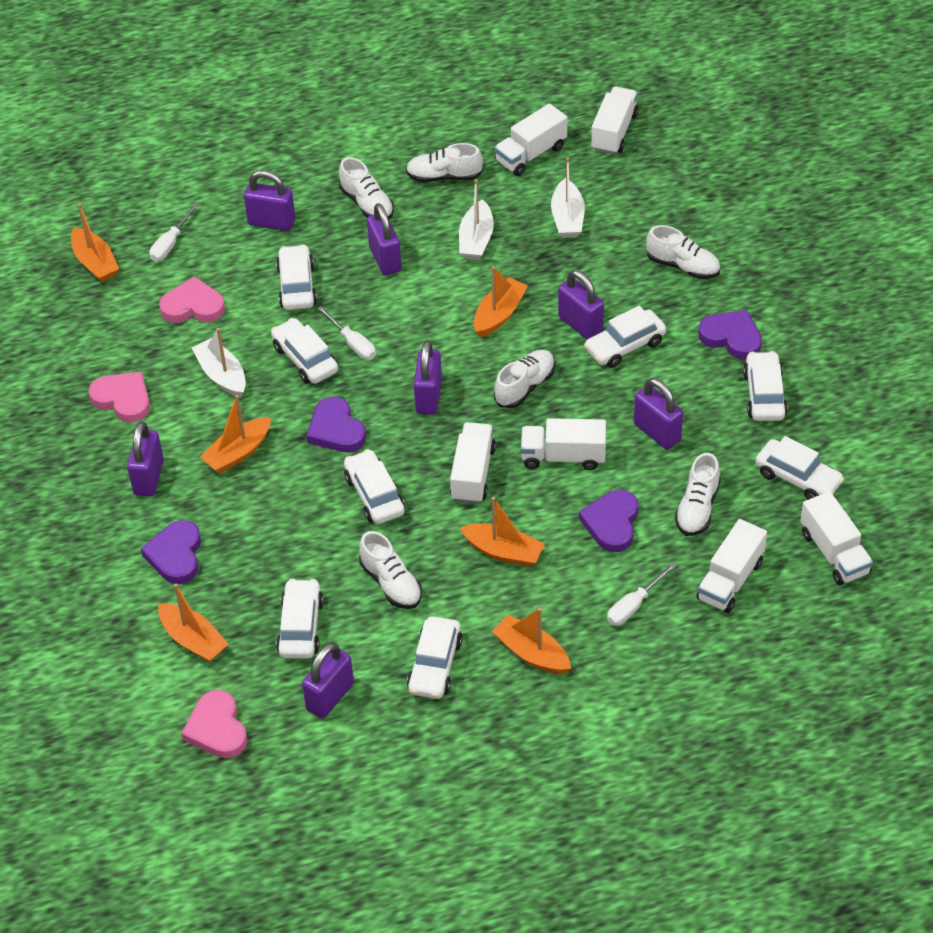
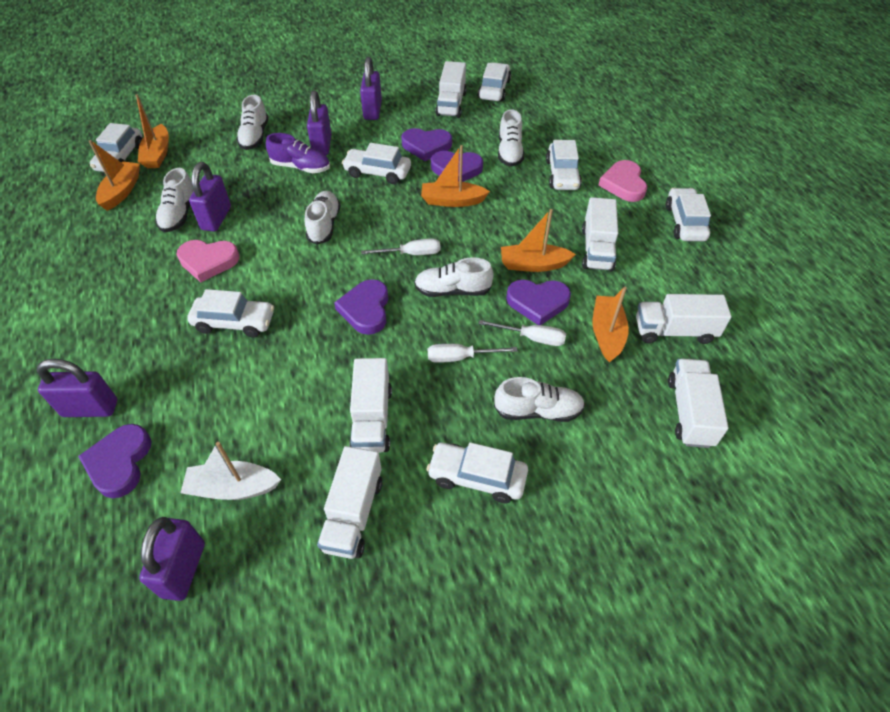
orange boat: 6 -> 5
pink heart: 3 -> 2
purple heart: 4 -> 5
purple padlock: 7 -> 5
purple shoe: 0 -> 1
white boat: 3 -> 1
white car: 8 -> 7

